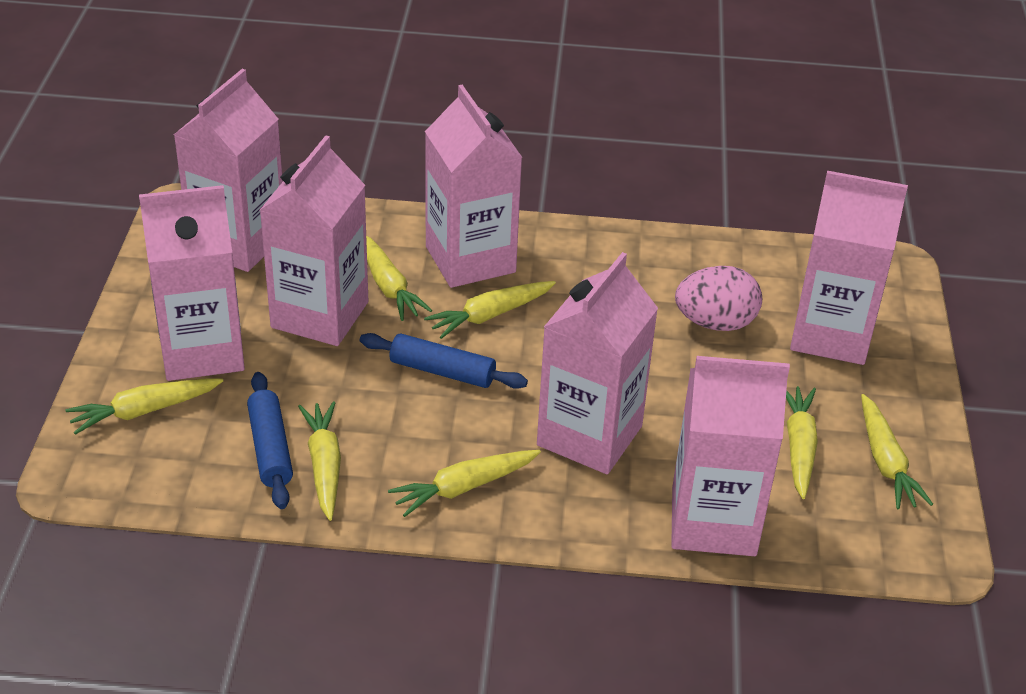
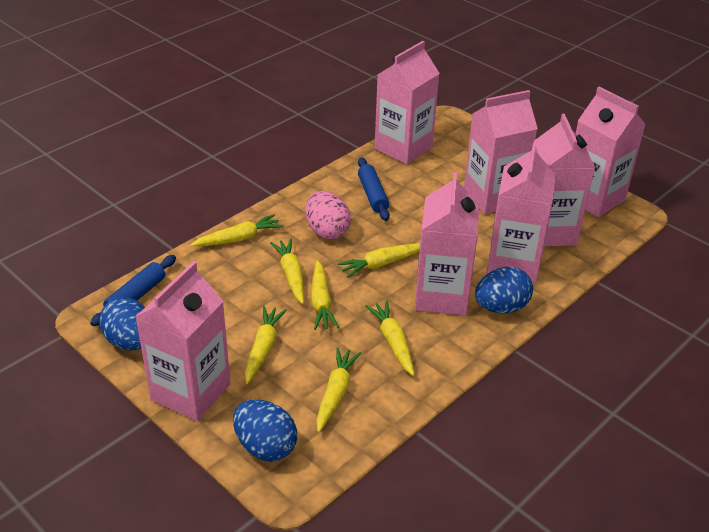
blue egg: 0 -> 3

